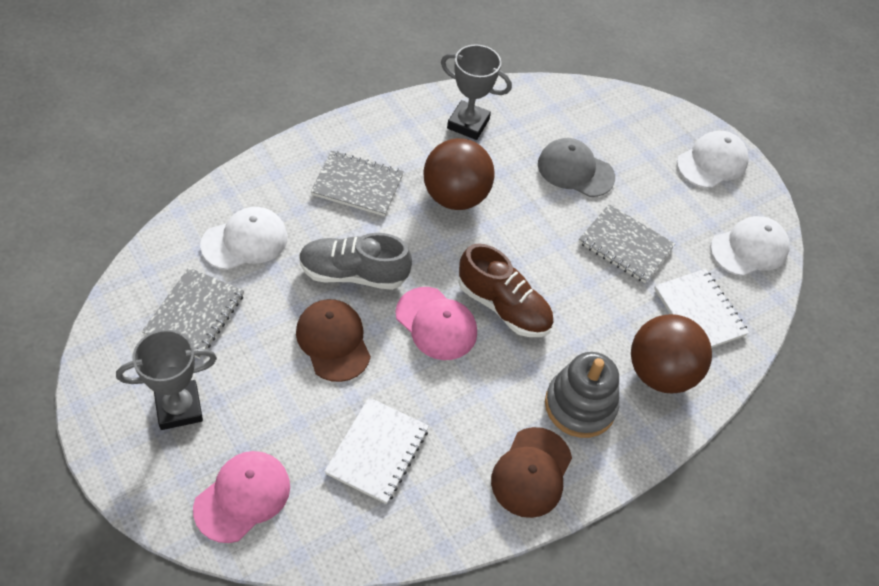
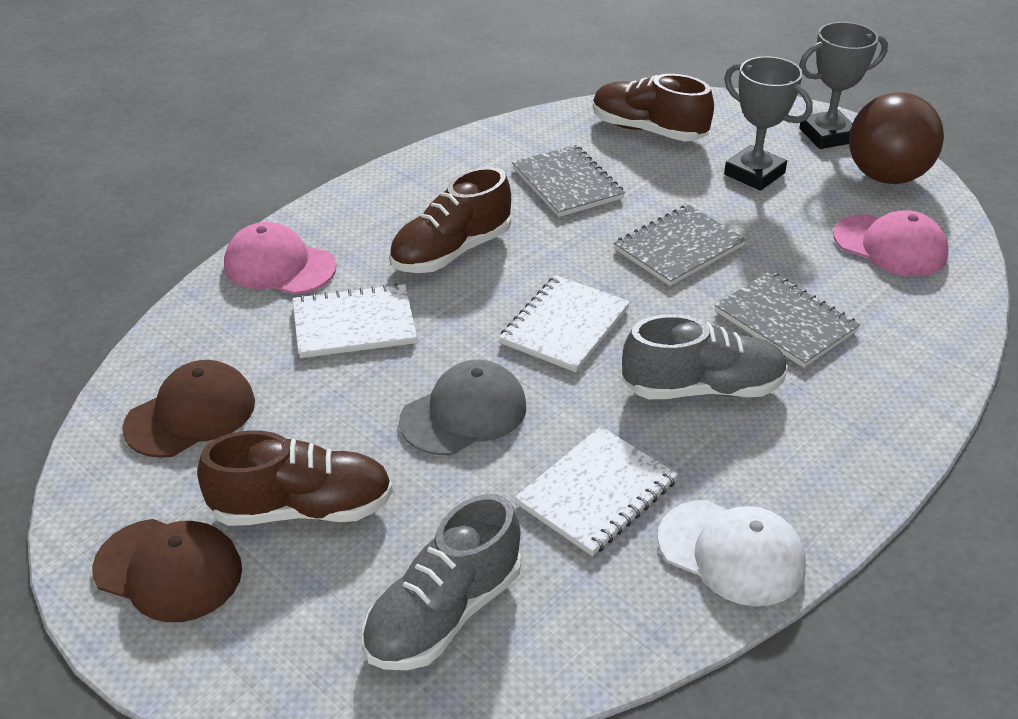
brown ball: 2 -> 1
brown shoe: 1 -> 3
grey shoe: 1 -> 2
grey stacking toy: 1 -> 0
white cap: 3 -> 1
white notebook: 2 -> 3

